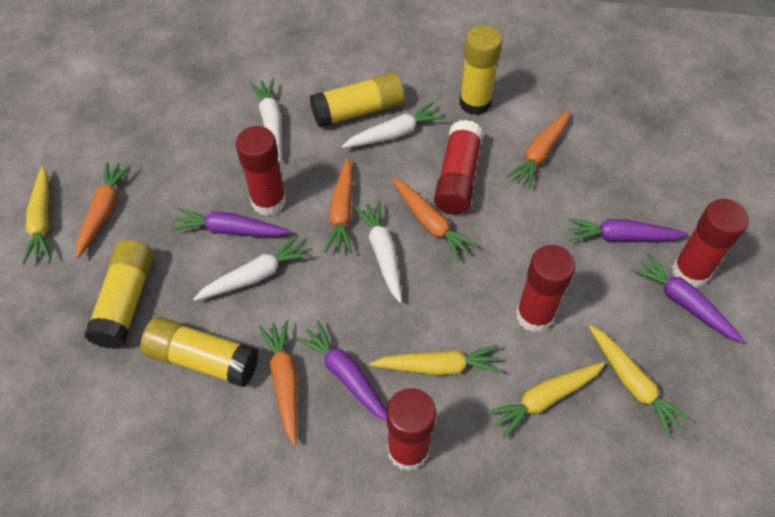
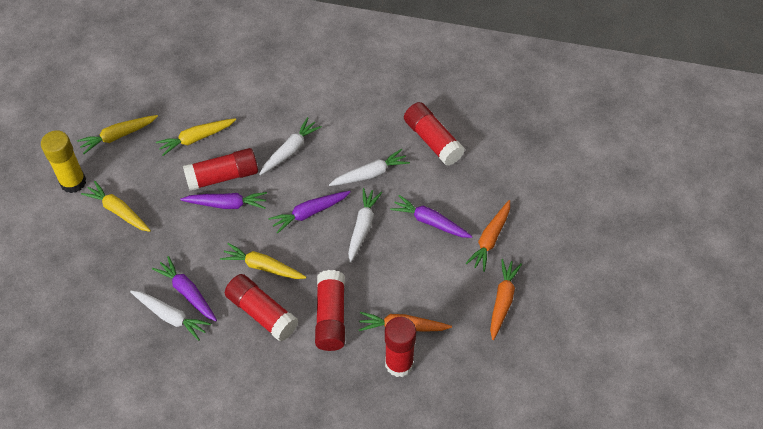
orange carrot: 5 -> 3
yellow glue stick: 4 -> 1

